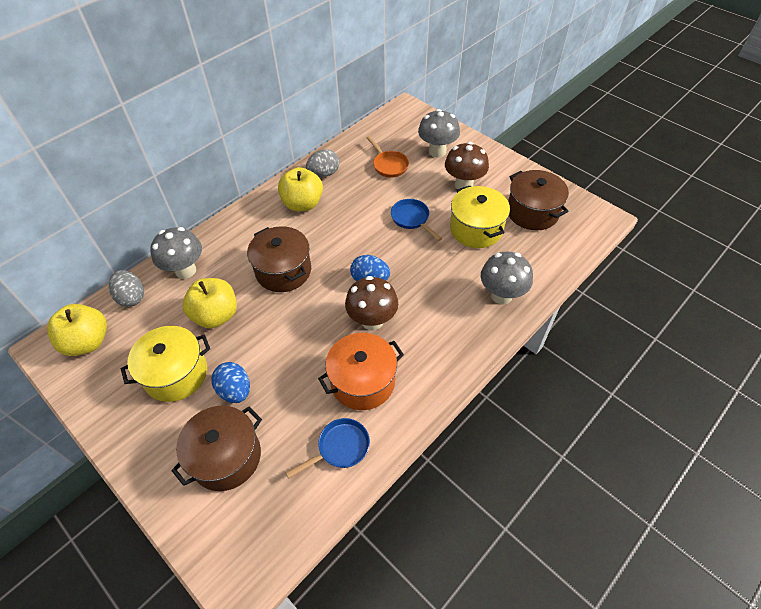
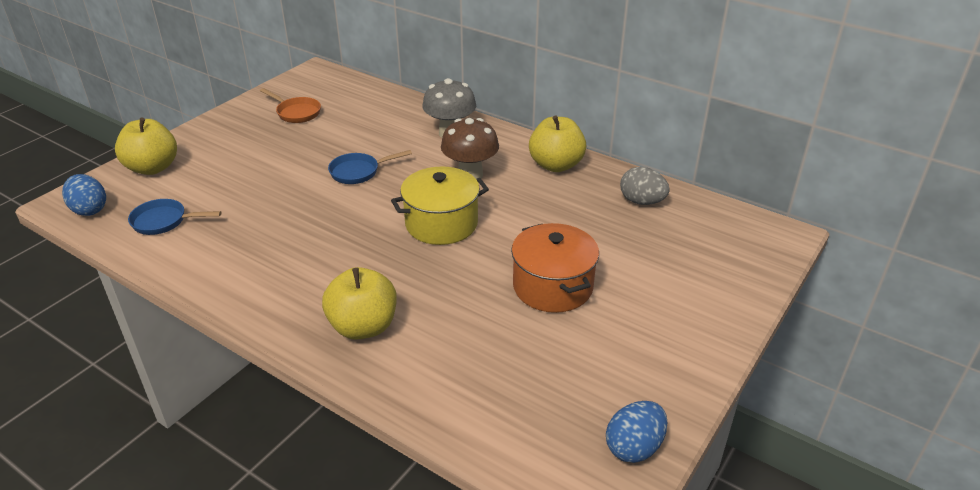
brown mushroom: 2 -> 1
brown pot: 3 -> 0
grey egg: 2 -> 1
grey mushroom: 3 -> 1
yellow pot: 2 -> 1

